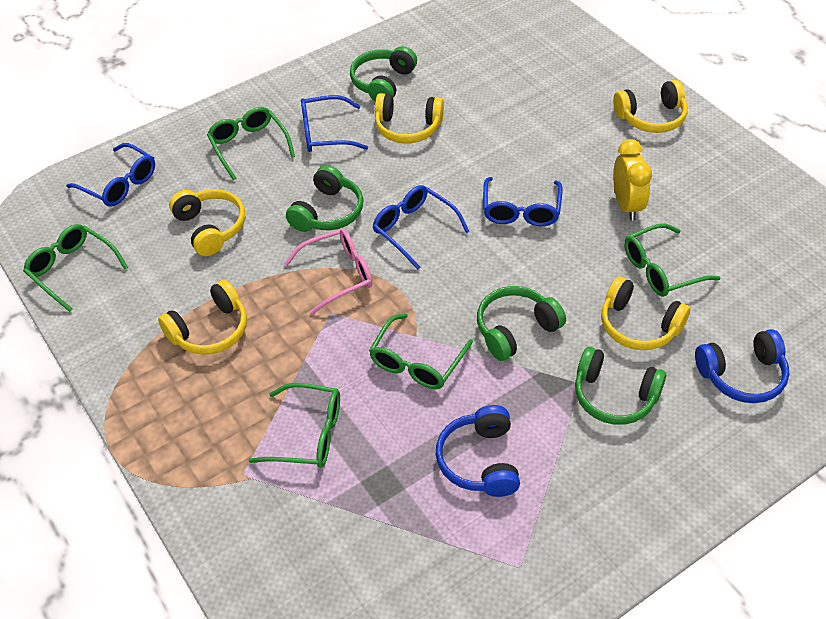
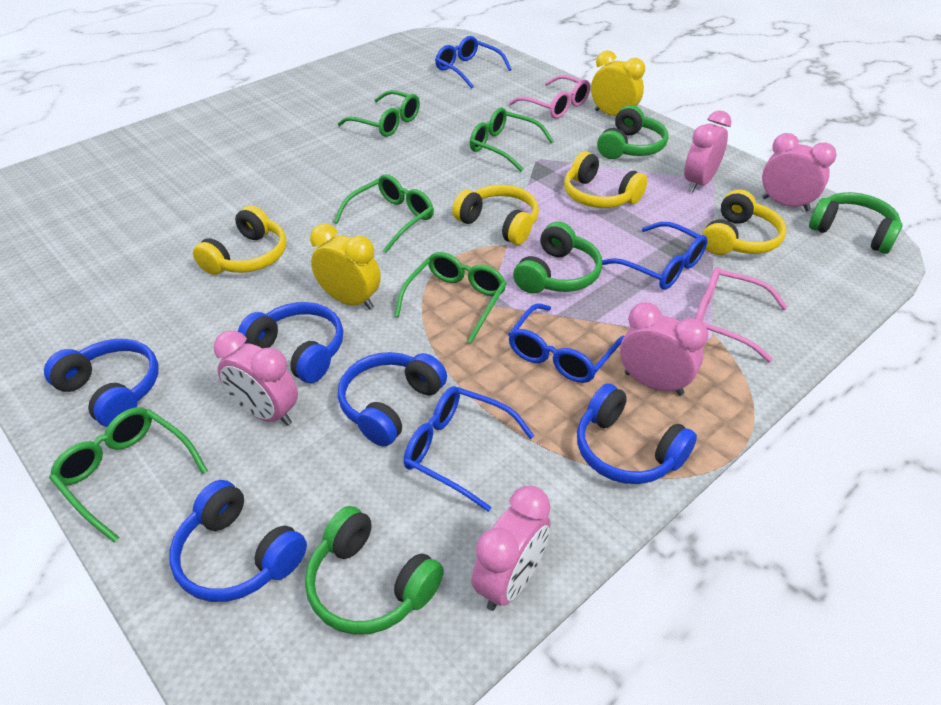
blue headphones: 2 -> 5
pink clock: 0 -> 5
pink glasses: 1 -> 2
yellow clock: 1 -> 2
yellow headphones: 5 -> 4

